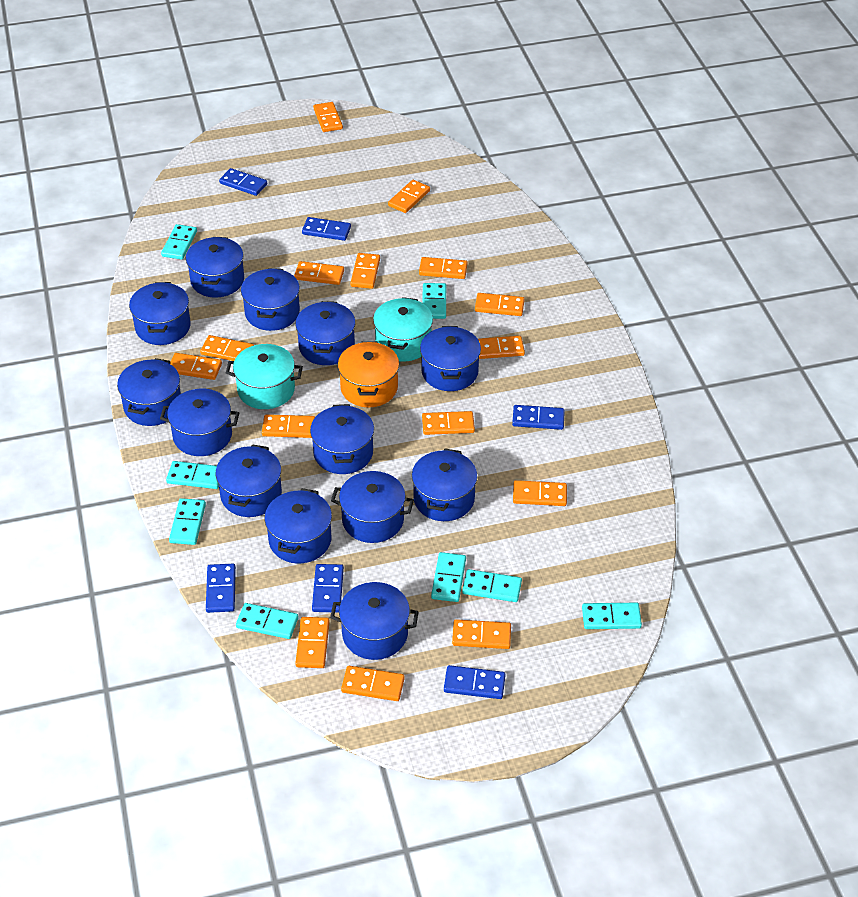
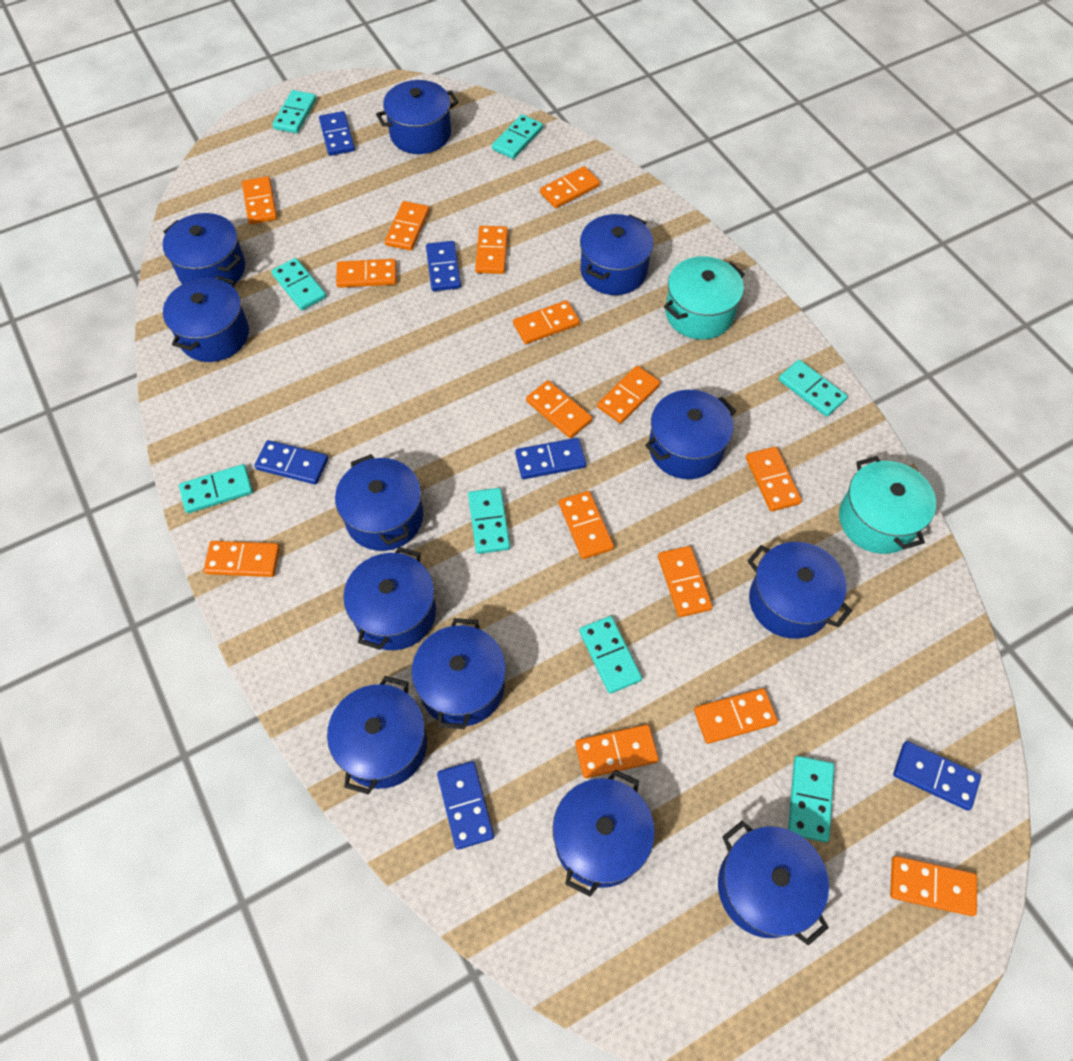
blue pot: 13 -> 12
orange pot: 1 -> 0

